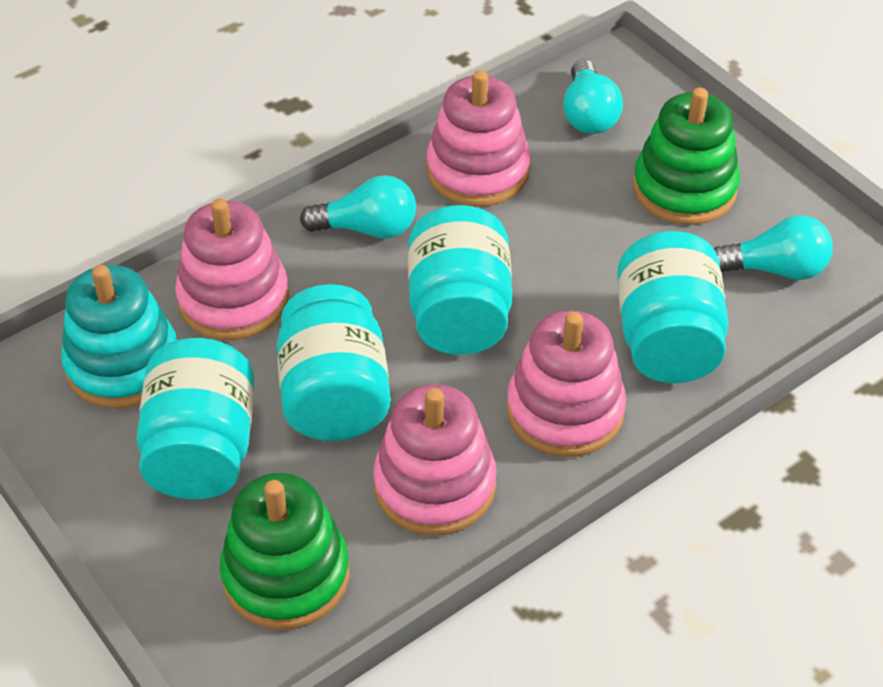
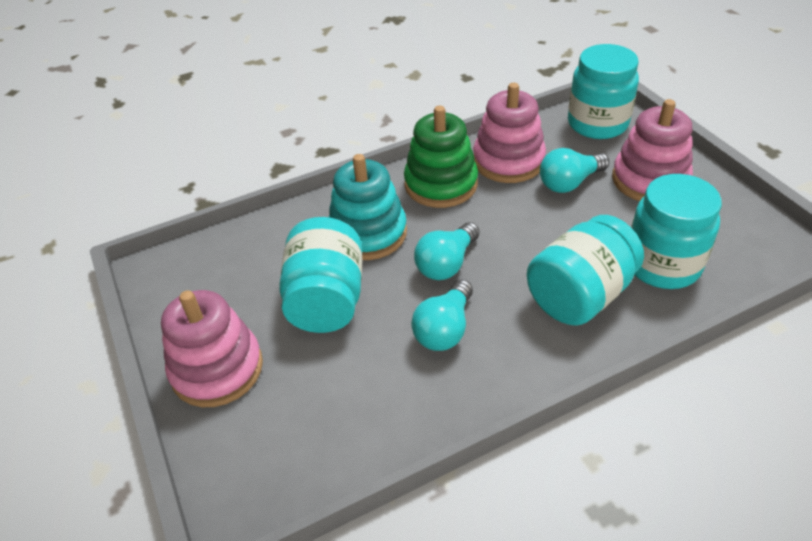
green stacking toy: 2 -> 1
pink stacking toy: 4 -> 3

